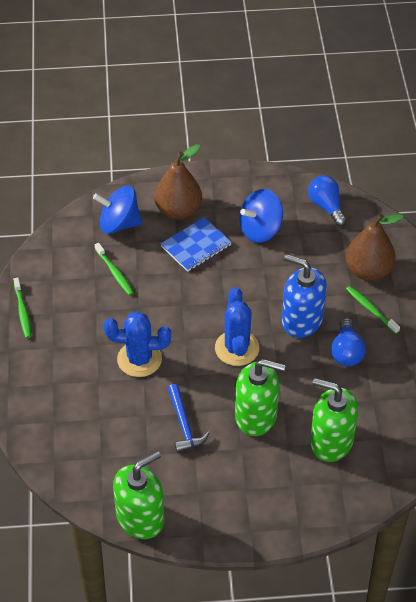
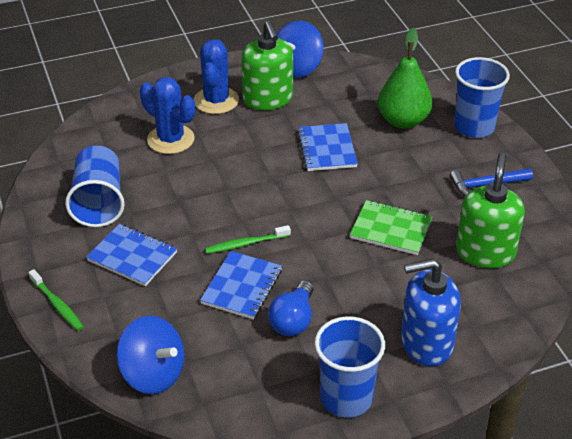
blue cup: 0 -> 3
blue light bulb: 2 -> 1
blue notebook: 1 -> 3
brown pear: 2 -> 0
green notebook: 0 -> 1
green pear: 0 -> 1
green soap dispenser: 3 -> 2
green toothbrush: 3 -> 2

